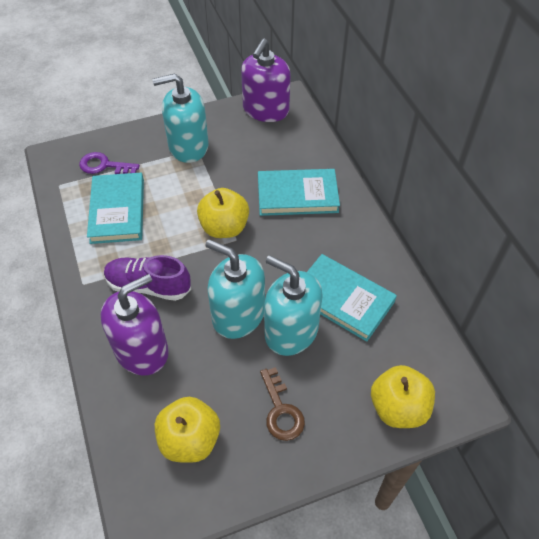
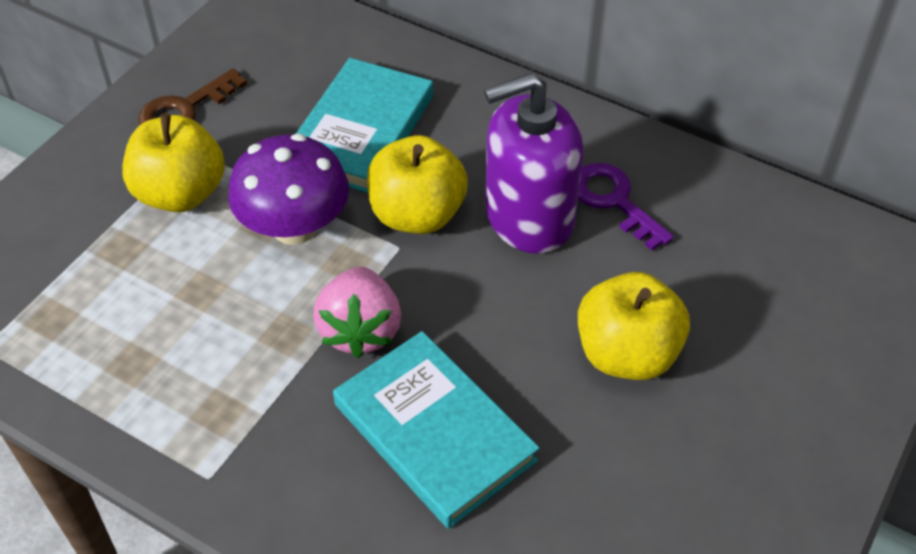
pink strawberry: 0 -> 1
purple mushroom: 0 -> 1
purple shoe: 1 -> 0
purple soap dispenser: 2 -> 1
turquoise book: 3 -> 2
turquoise soap dispenser: 3 -> 0

